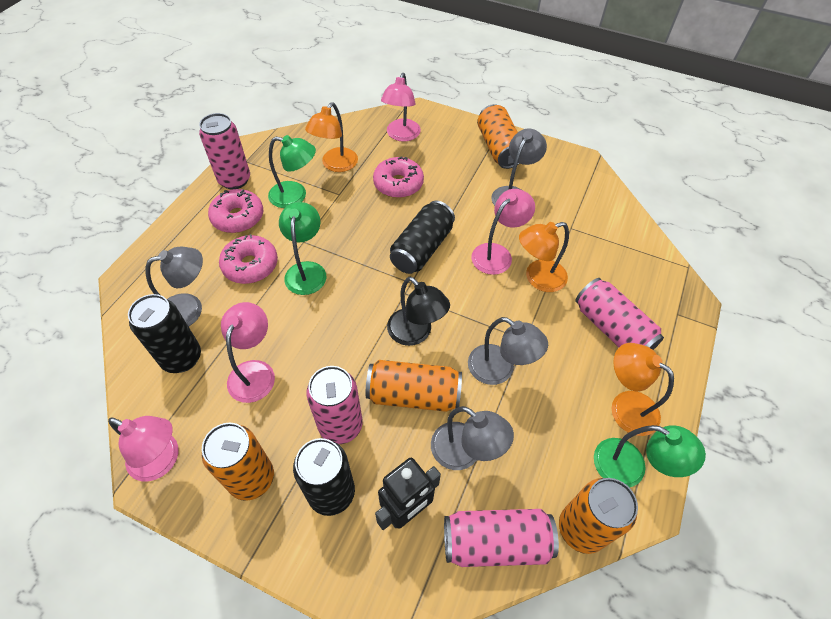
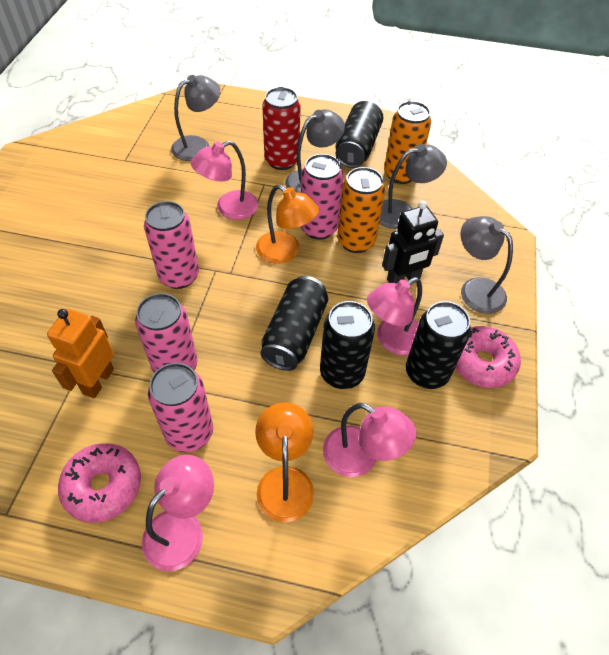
black can: 3 -> 4
black lamp: 1 -> 0
green lamp: 3 -> 0
orange can: 4 -> 2
orange lamp: 3 -> 2
orange robot: 0 -> 1
pink donut: 3 -> 2
red can: 0 -> 1

